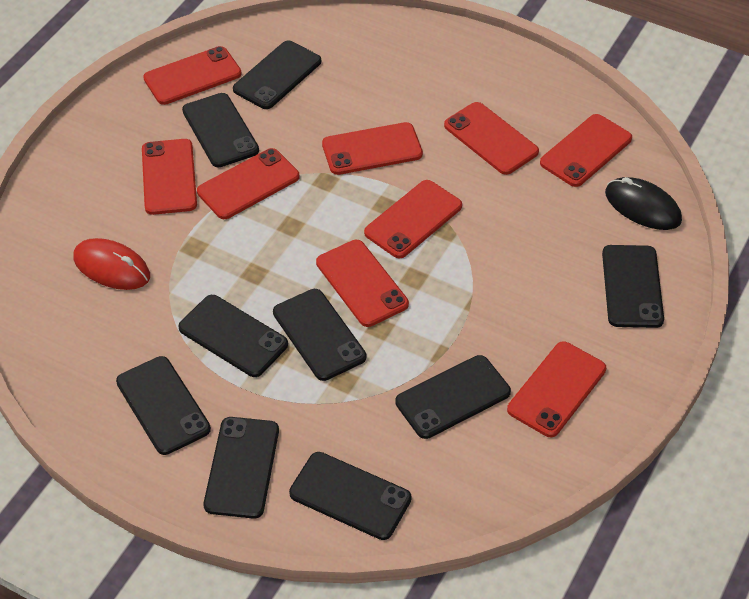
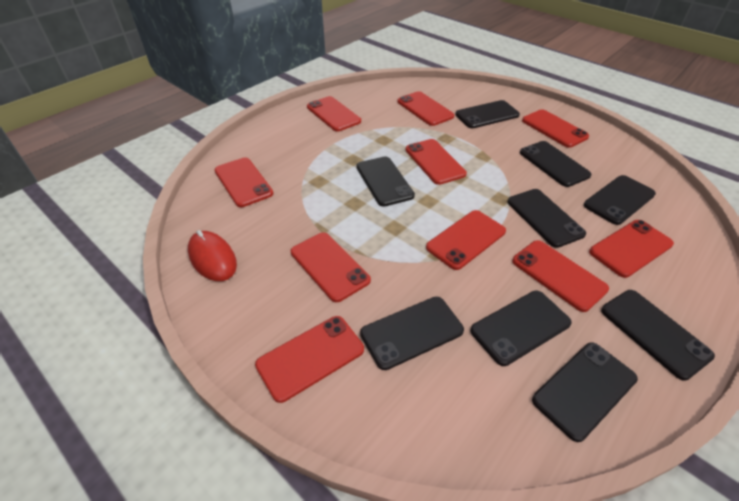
black mouse: 1 -> 0
red phone: 9 -> 10

